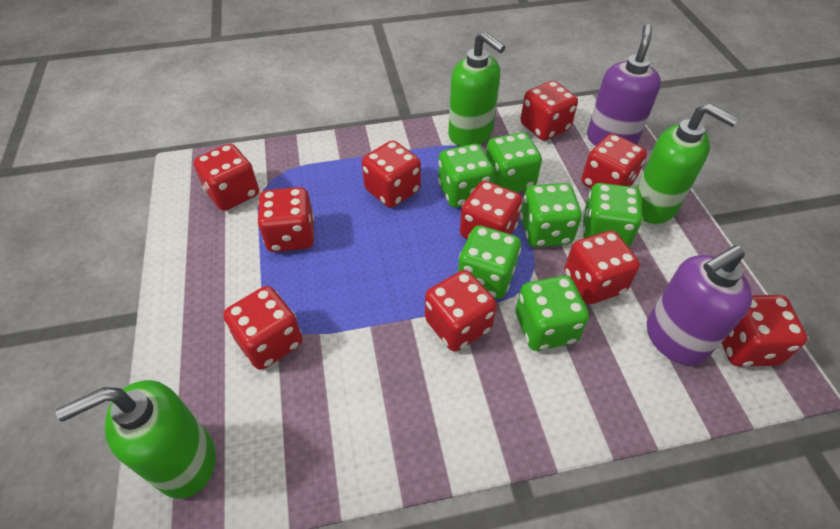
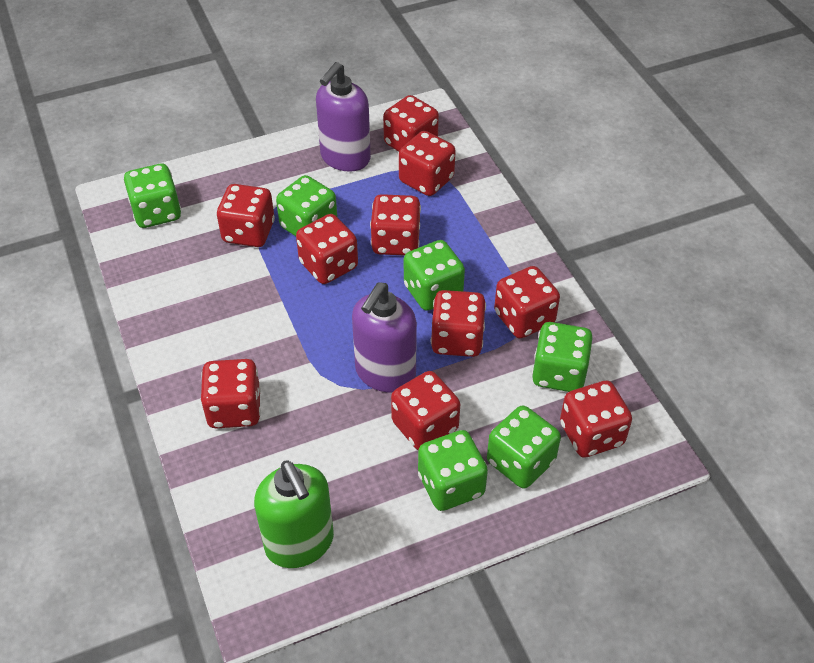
green soap dispenser: 3 -> 1

